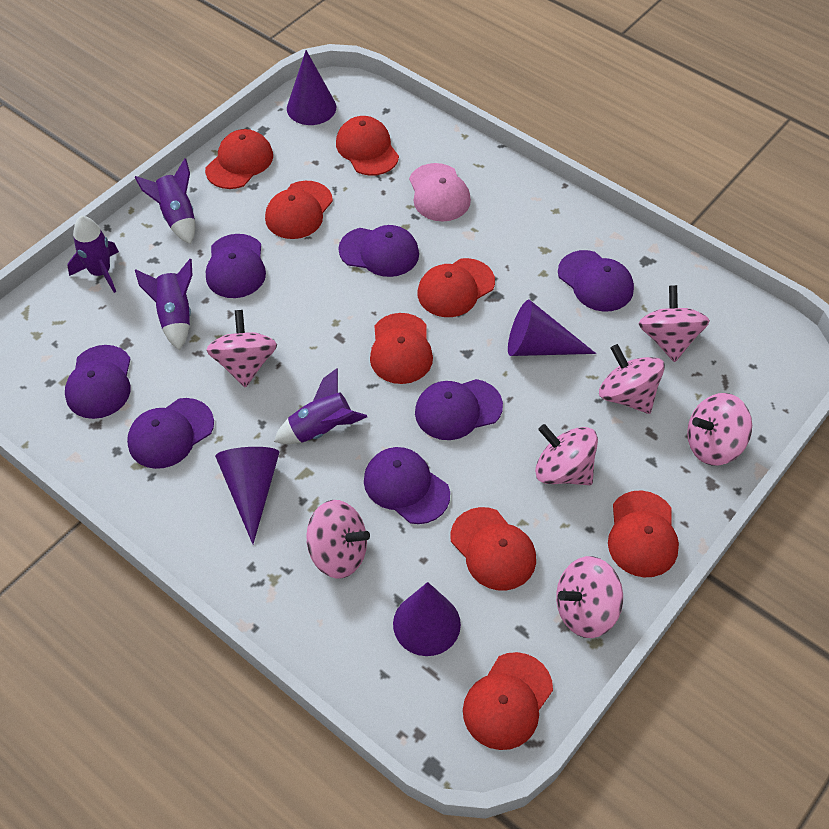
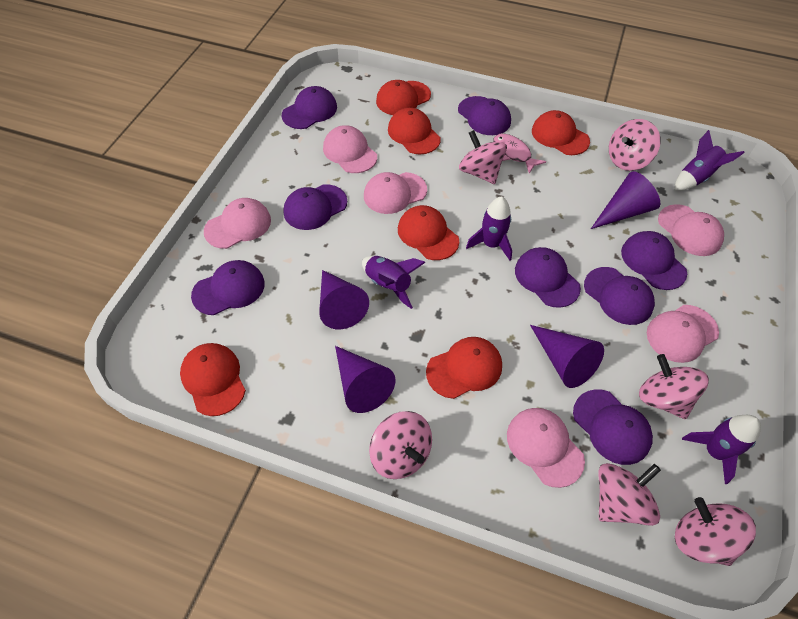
pink cap: 1 -> 6
pink fish: 0 -> 1
pink spinning top: 7 -> 6
purple cap: 7 -> 8
red cap: 8 -> 6

